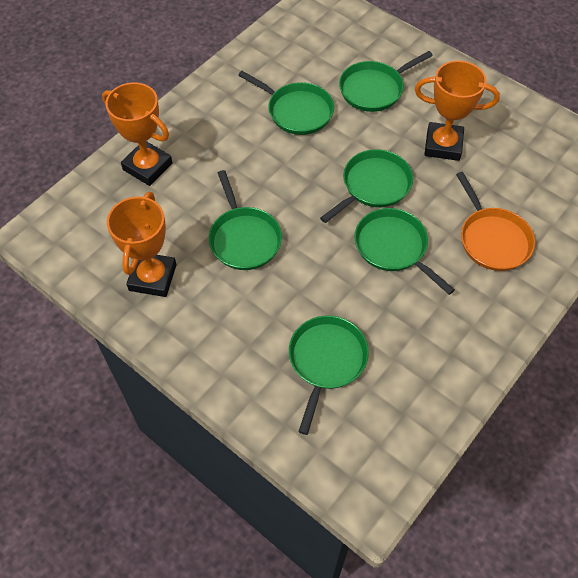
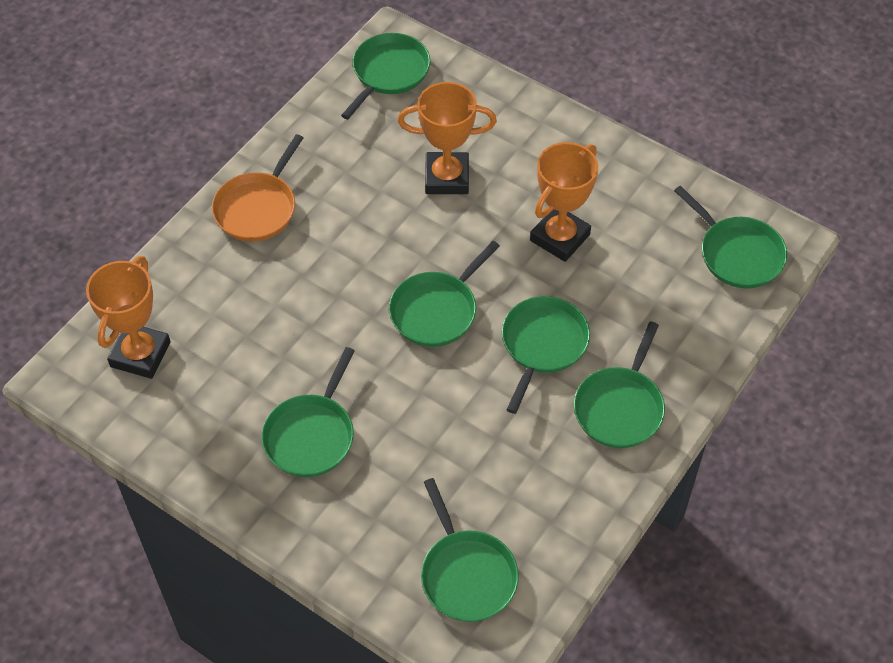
green pan: 6 -> 7

